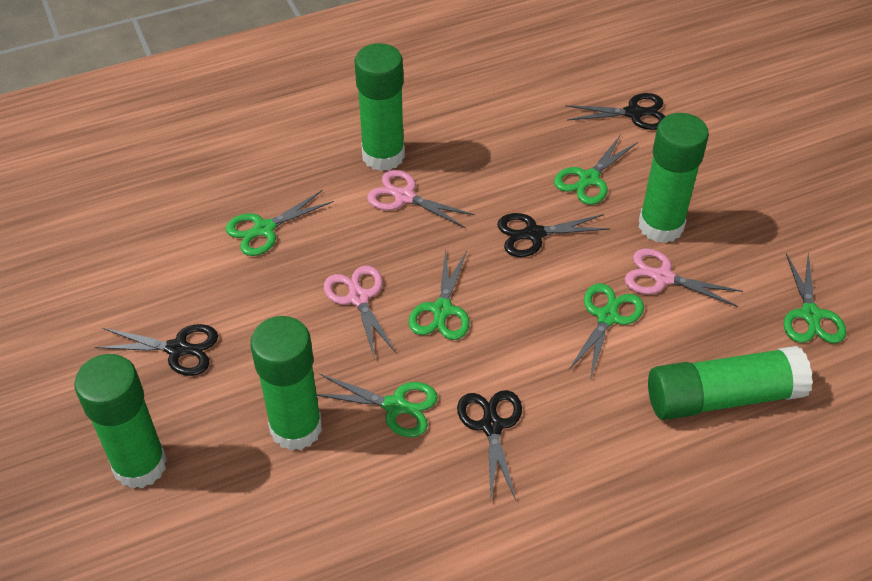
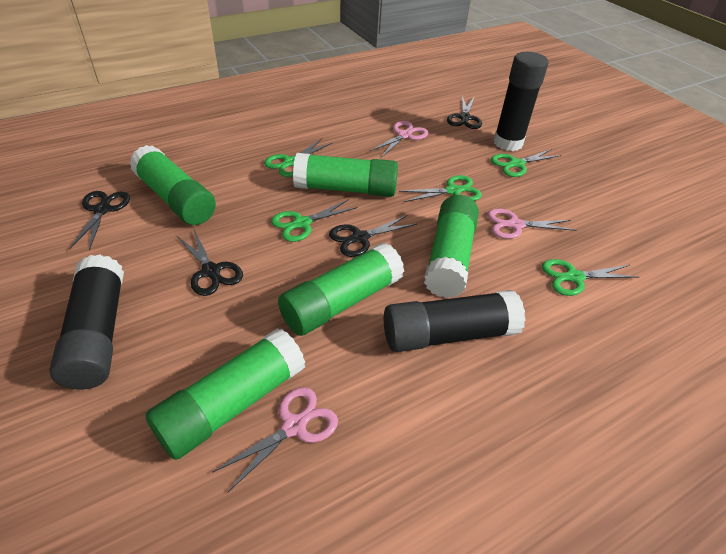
black glue stick: 0 -> 3
green scissors: 6 -> 5

